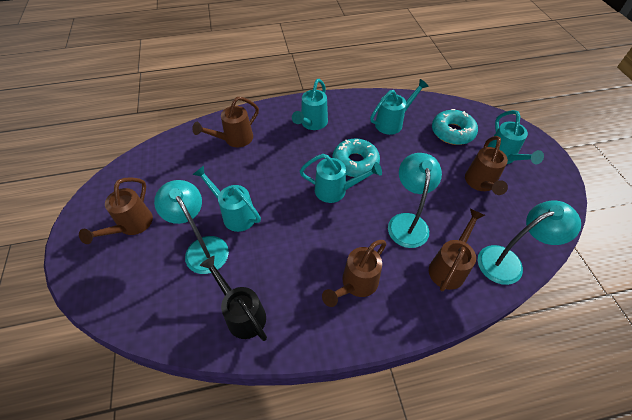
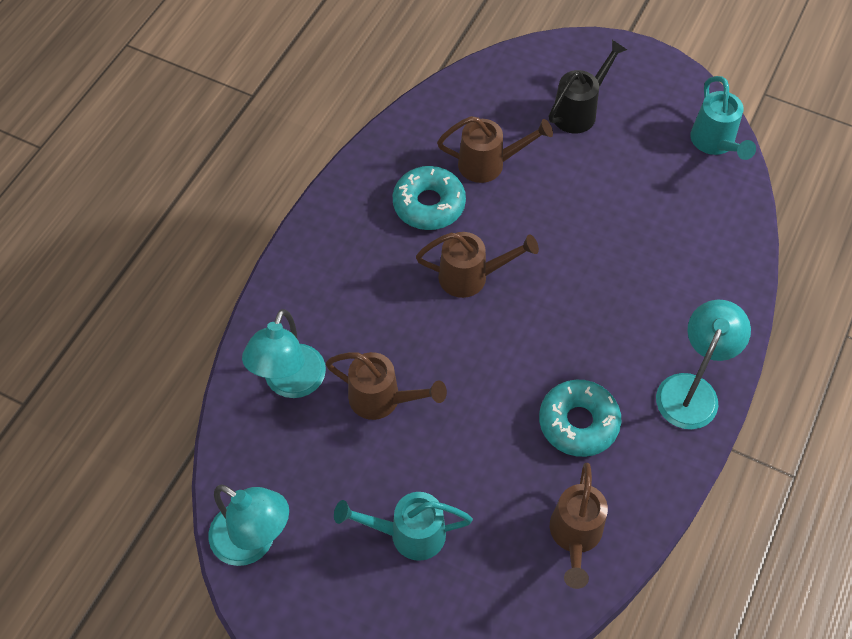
brown watering can: 5 -> 4
turquoise watering can: 5 -> 2

